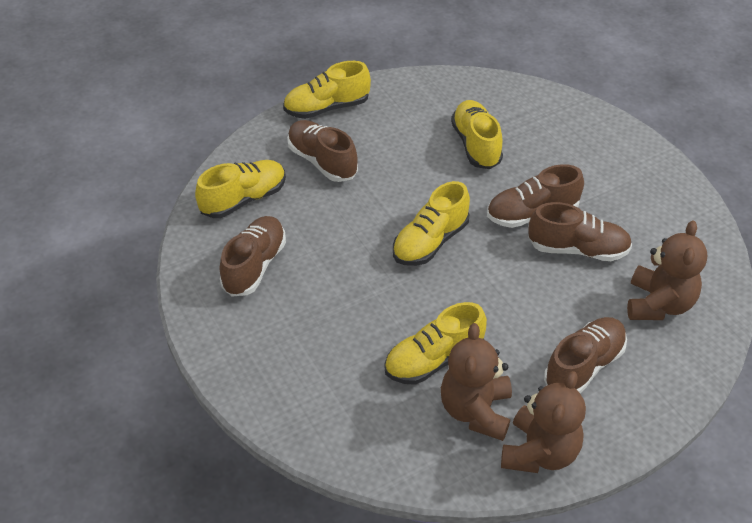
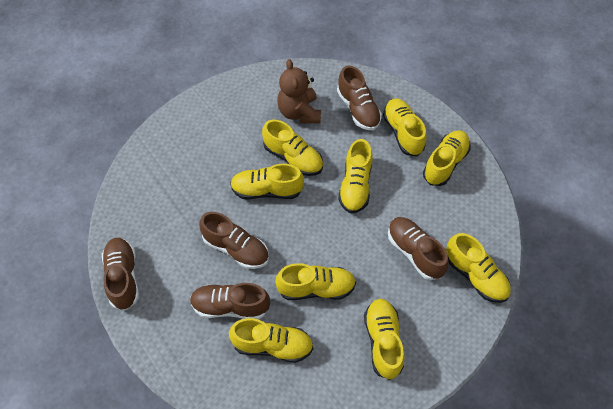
brown teddy bear: 3 -> 1
yellow shoe: 5 -> 9

